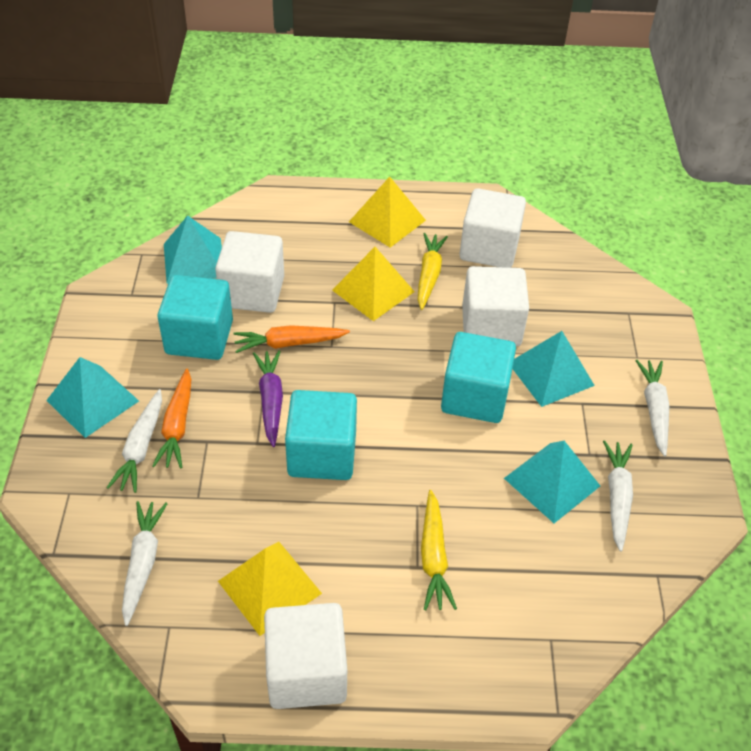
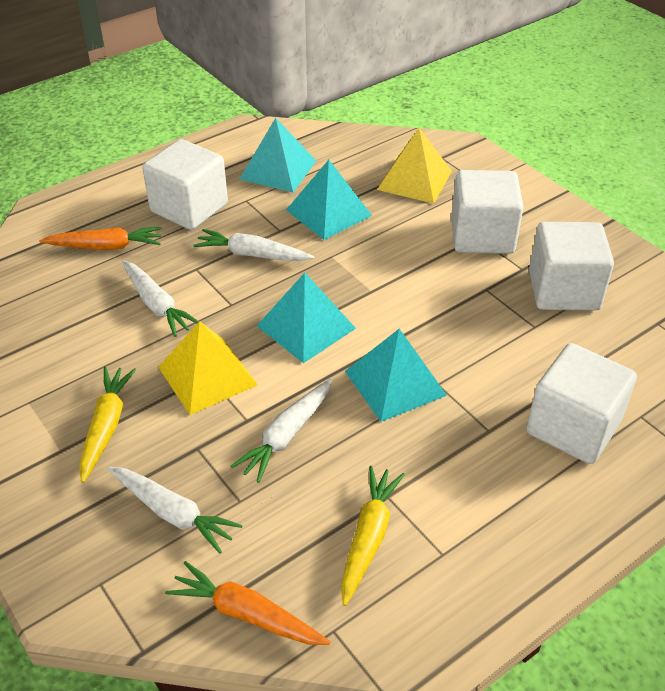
purple carrot: 1 -> 0
turquoise cube: 3 -> 0
yellow pyramid: 3 -> 2

